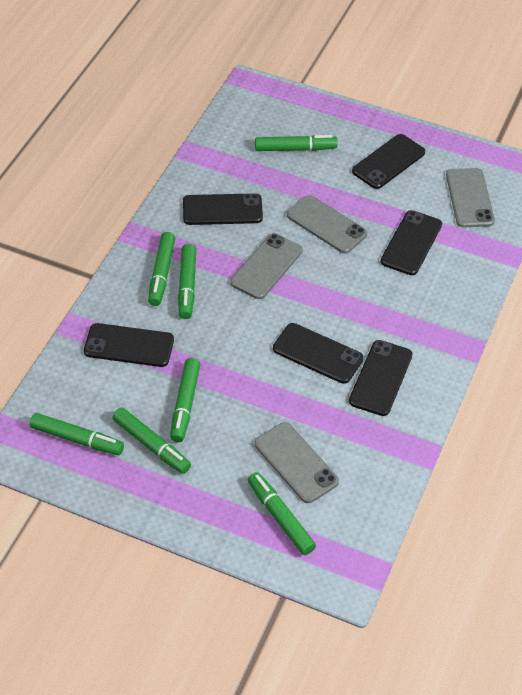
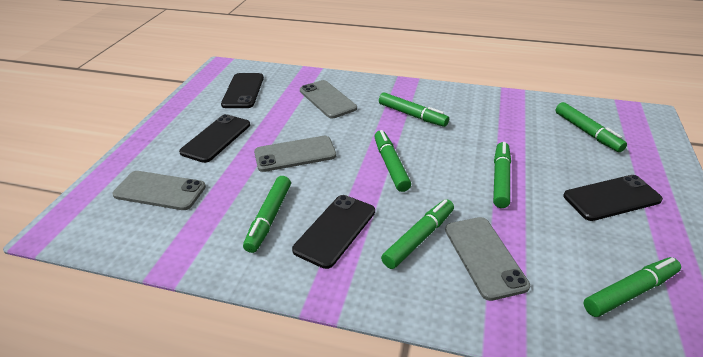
black phone: 6 -> 4

